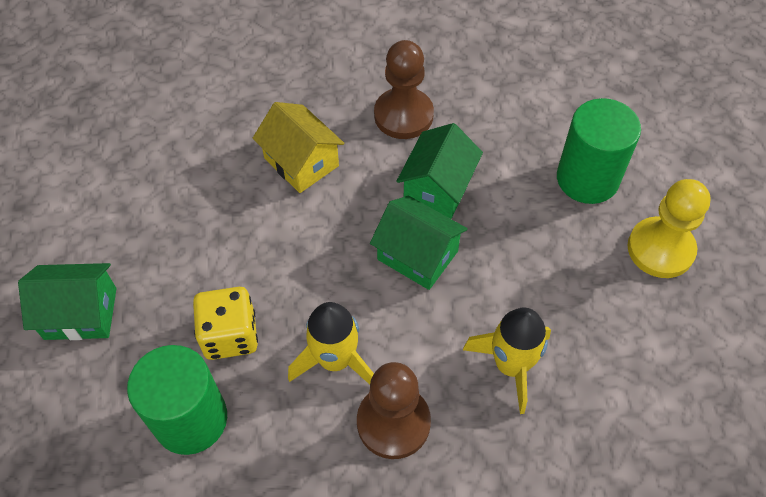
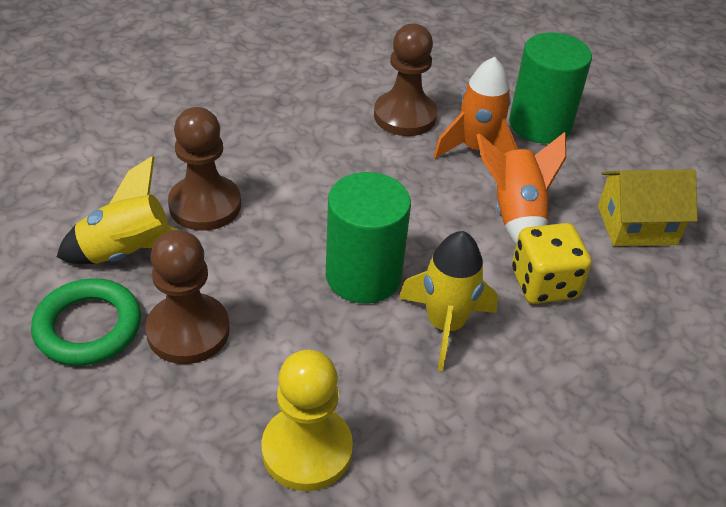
brown pawn: 2 -> 3
green house: 3 -> 0
green ring: 0 -> 1
orange rocket: 0 -> 2

